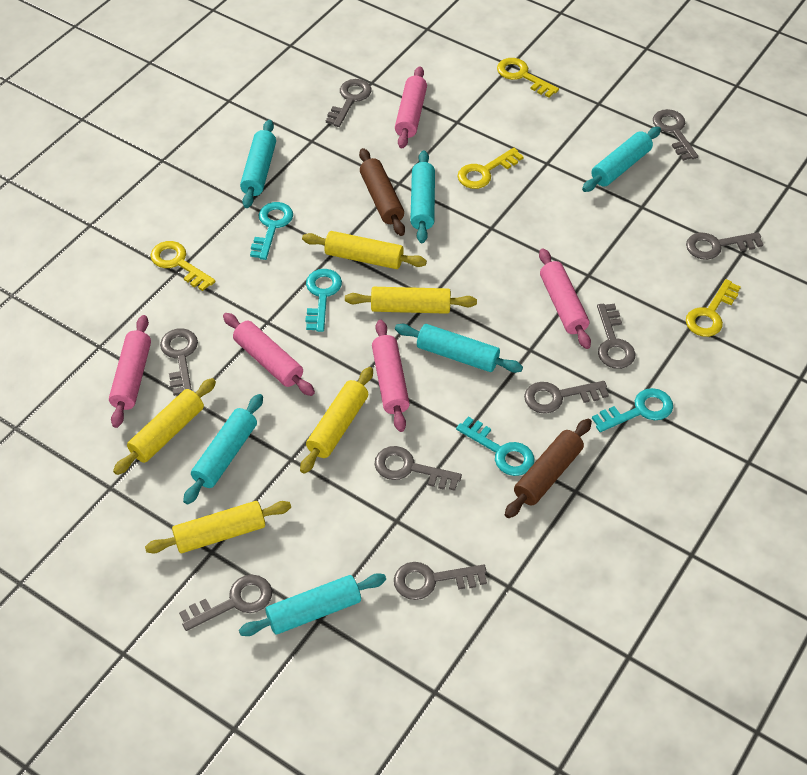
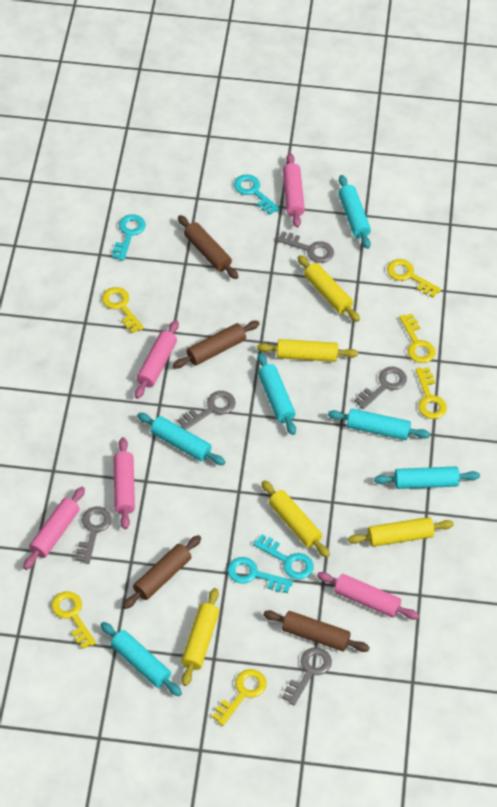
brown rolling pin: 2 -> 4
grey key: 9 -> 5
yellow key: 4 -> 6

